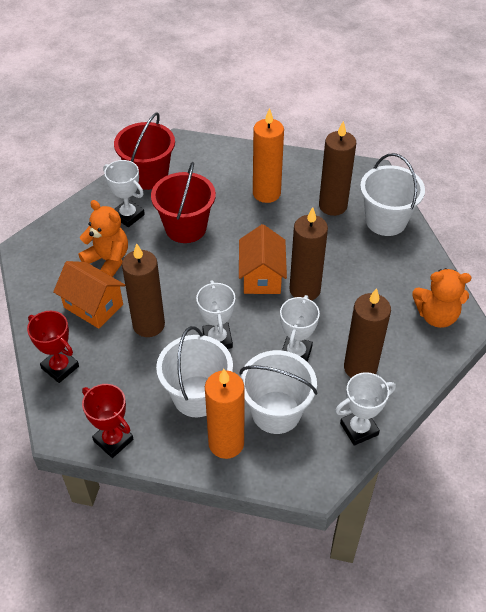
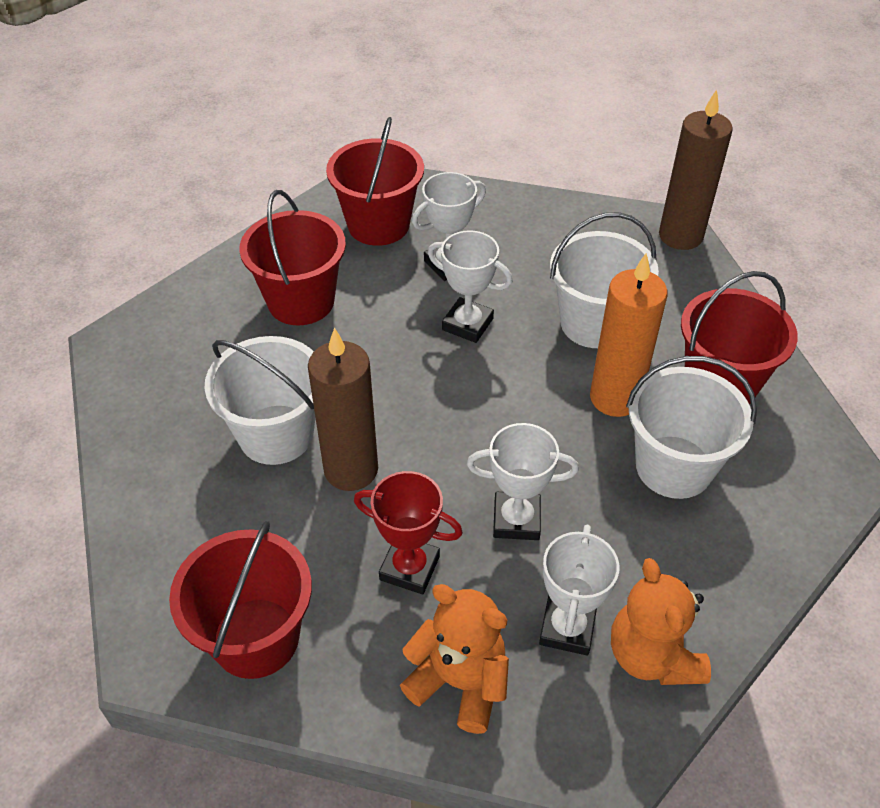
brown candle: 4 -> 2
orange candle: 2 -> 1
orange house: 2 -> 0
red bucket: 2 -> 4
red trophy: 2 -> 1

